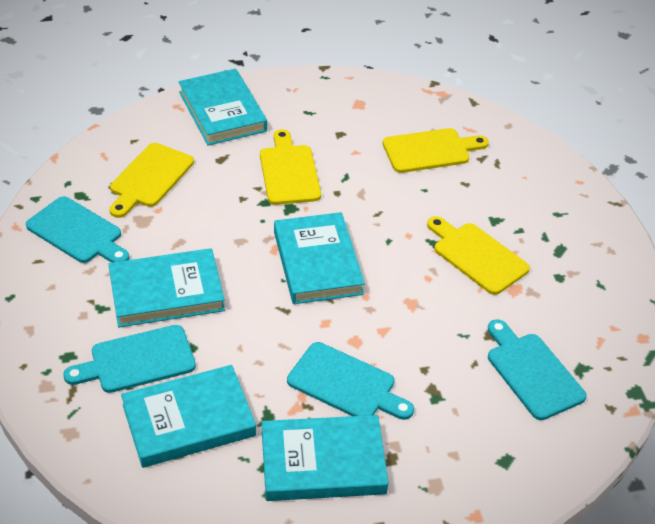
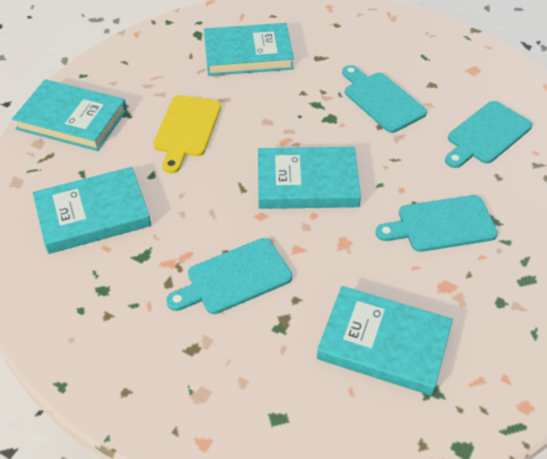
yellow cutting board: 4 -> 1

